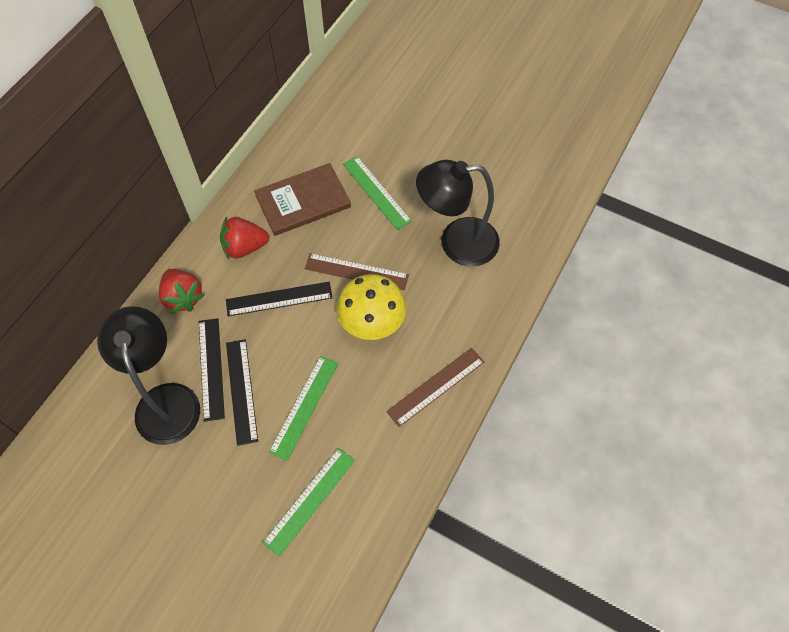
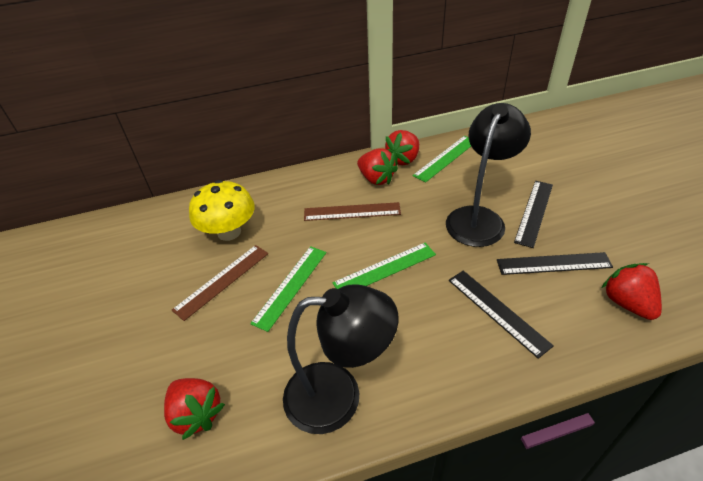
brown book: 1 -> 0
red strawberry: 2 -> 4

